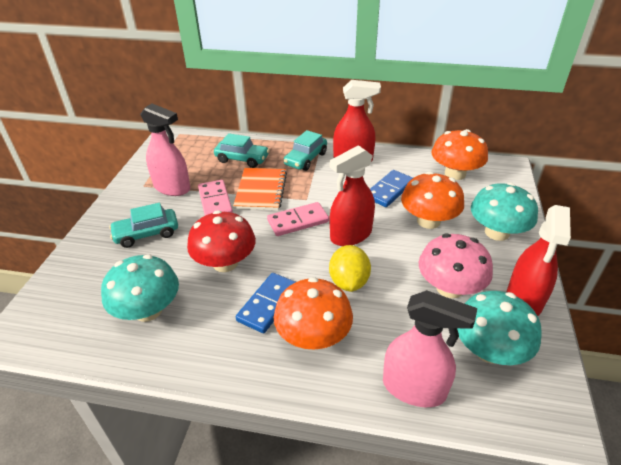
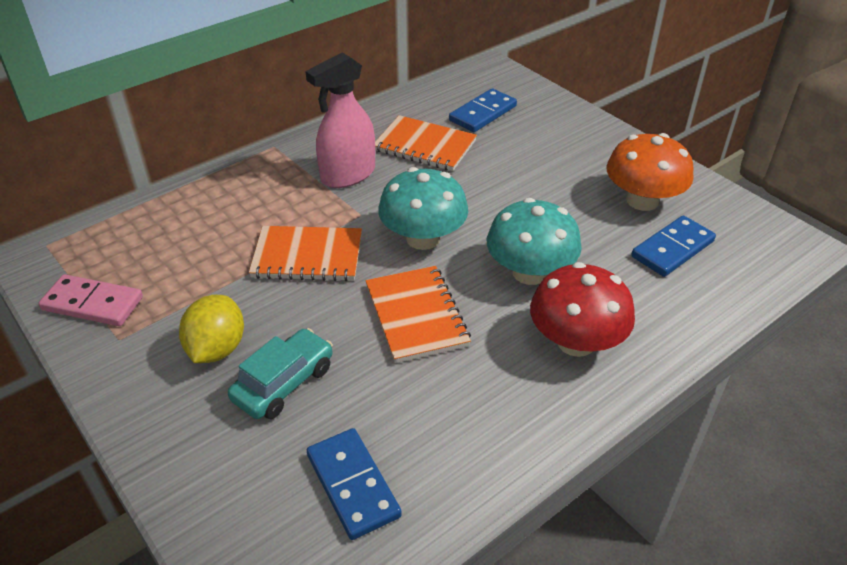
blue domino: 2 -> 3
orange mushroom: 3 -> 1
orange notebook: 1 -> 3
pink domino: 2 -> 1
pink mushroom: 1 -> 0
pink spray bottle: 2 -> 1
red spray bottle: 3 -> 0
turquoise car: 3 -> 1
turquoise mushroom: 3 -> 2

